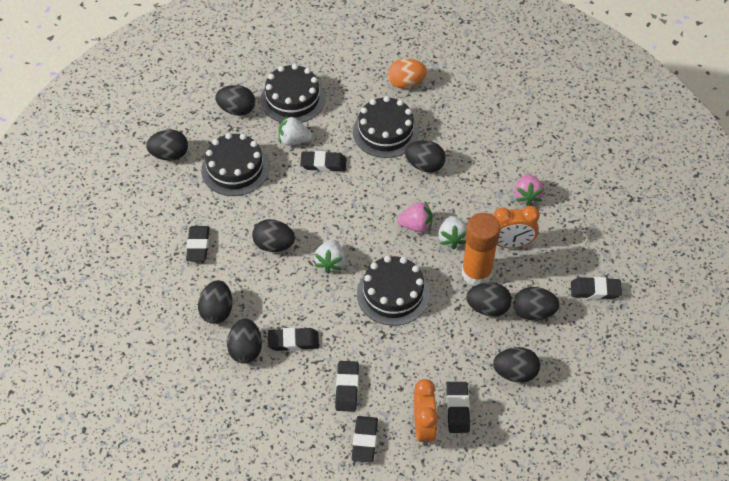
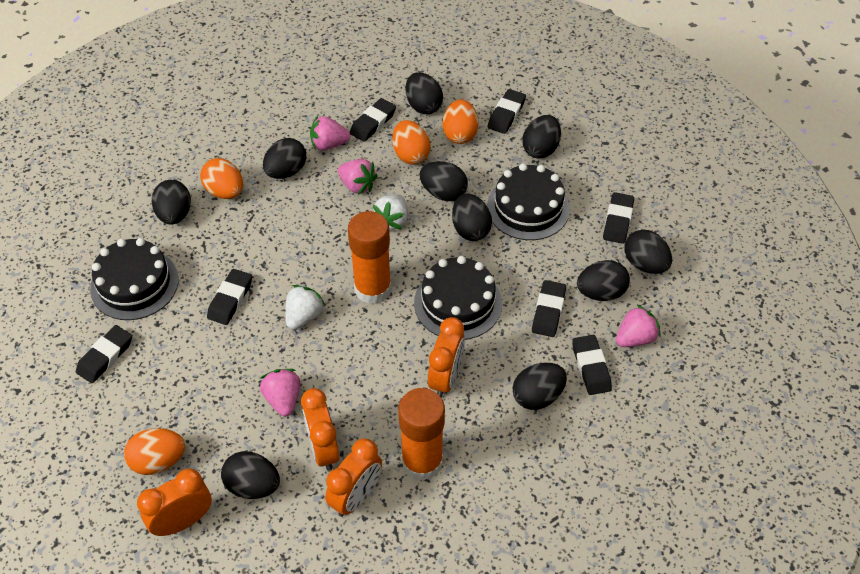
black cake: 4 -> 3
black egg: 9 -> 10
orange clock: 2 -> 4
orange egg: 1 -> 4
orange glue stick: 1 -> 2
pink strawberry: 2 -> 4
white strawberry: 3 -> 2

